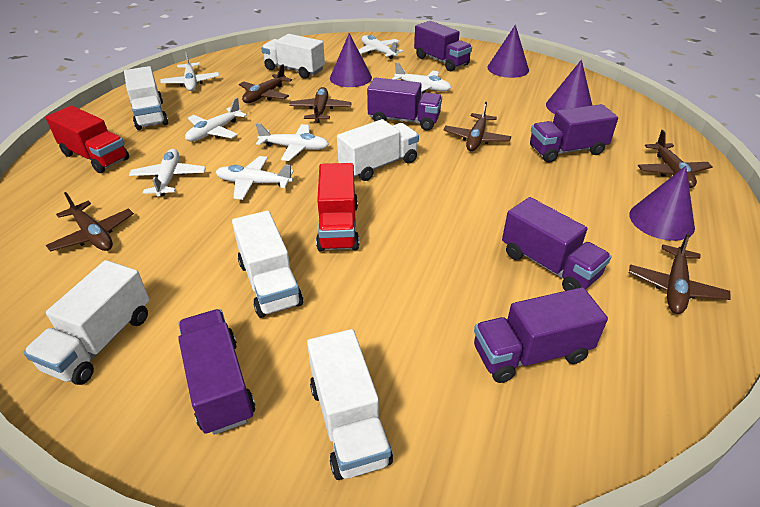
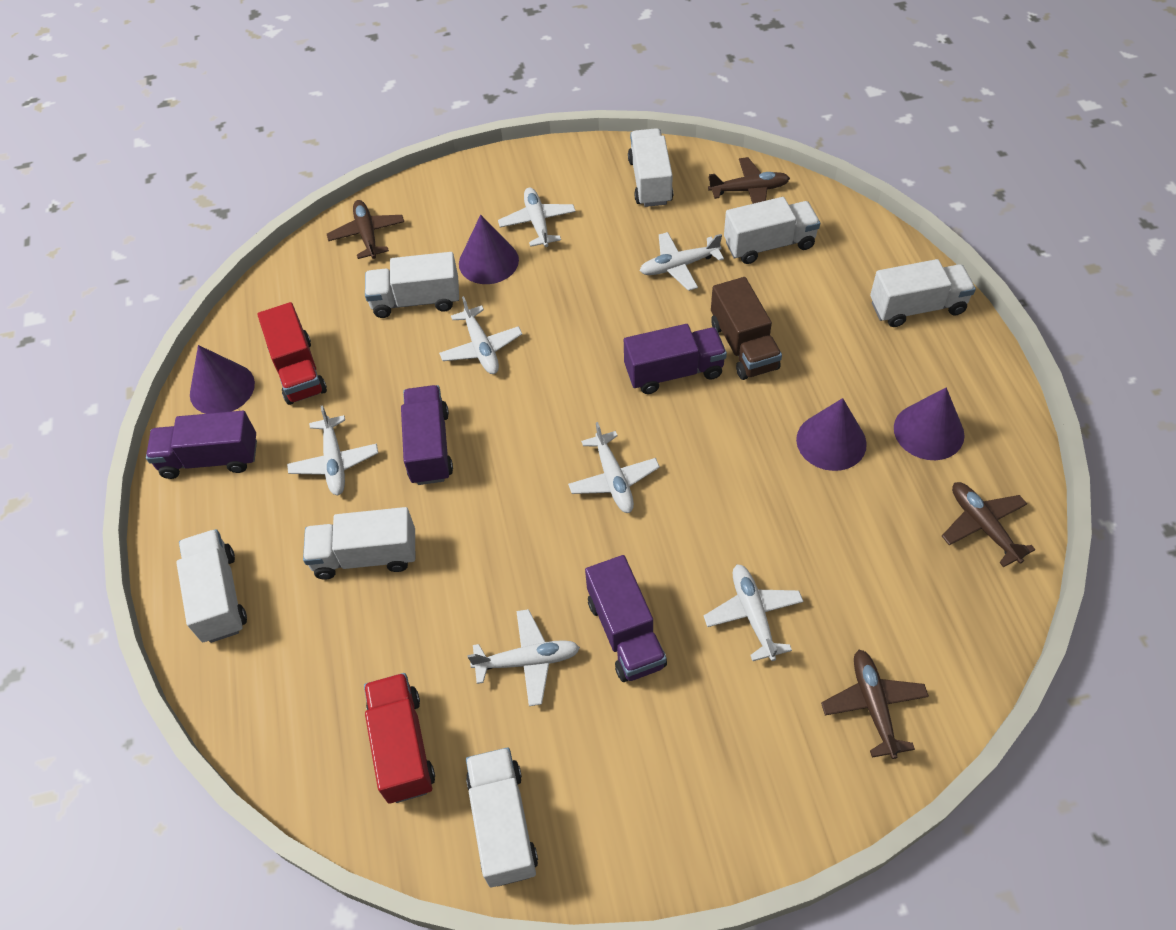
brown plane: 6 -> 4
brown truck: 0 -> 1
purple truck: 6 -> 4
white truck: 6 -> 7

